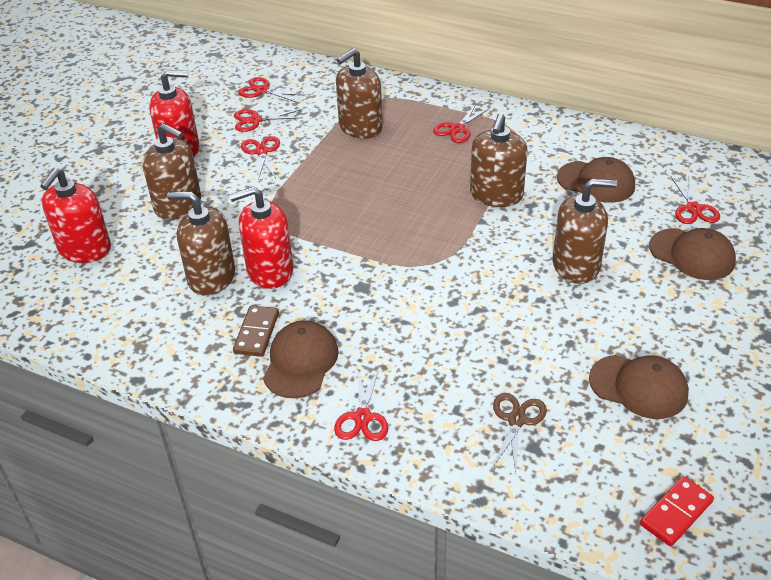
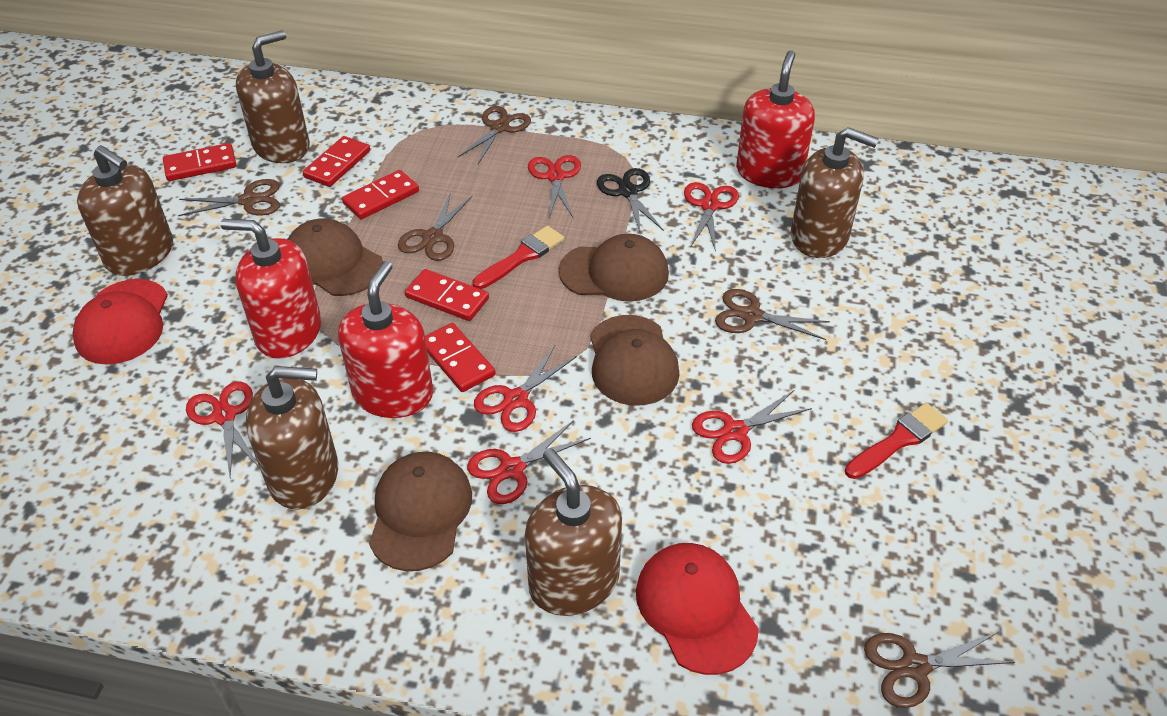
black scissors: 0 -> 1
brown domino: 1 -> 0
brown scissors: 1 -> 5
red brush: 0 -> 2
red cap: 0 -> 2
red domino: 1 -> 5

